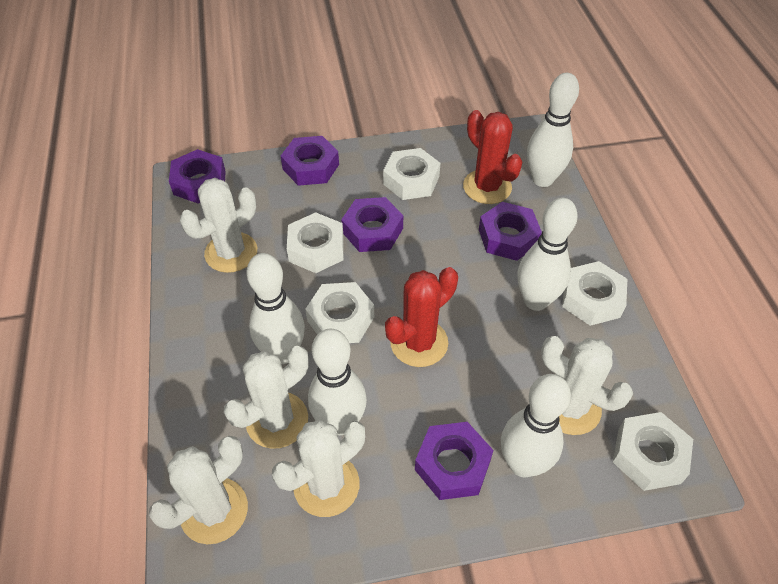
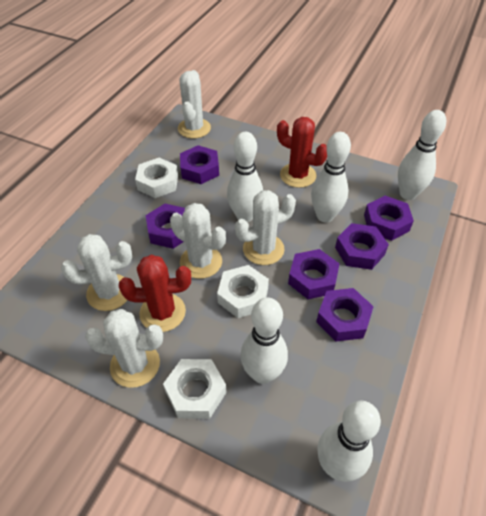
purple nut: 5 -> 6
white nut: 5 -> 3

